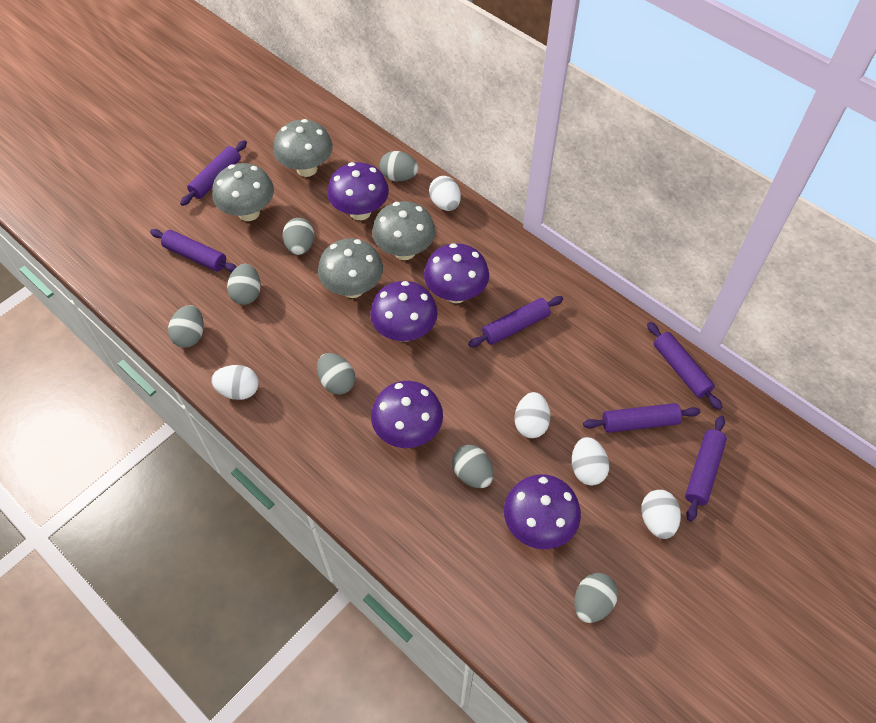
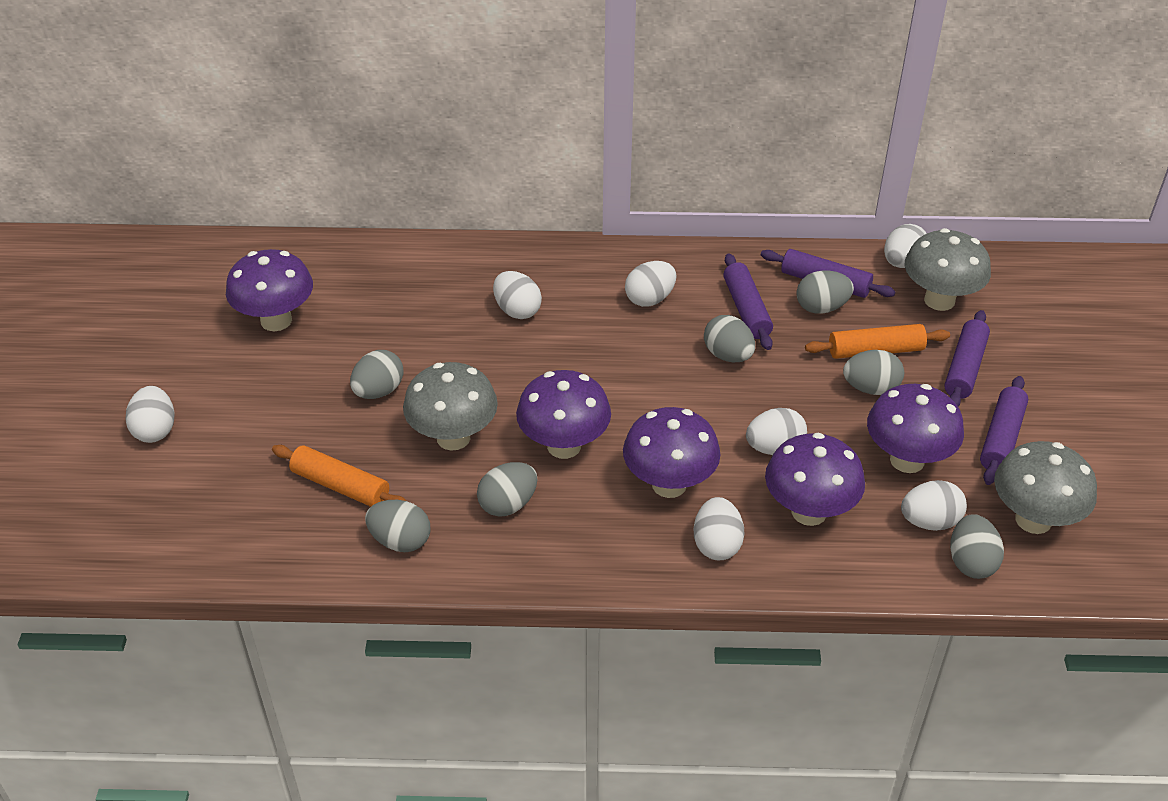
grey mushroom: 4 -> 3
orange rolling pin: 0 -> 2
purple rolling pin: 6 -> 4
white egg: 5 -> 7

